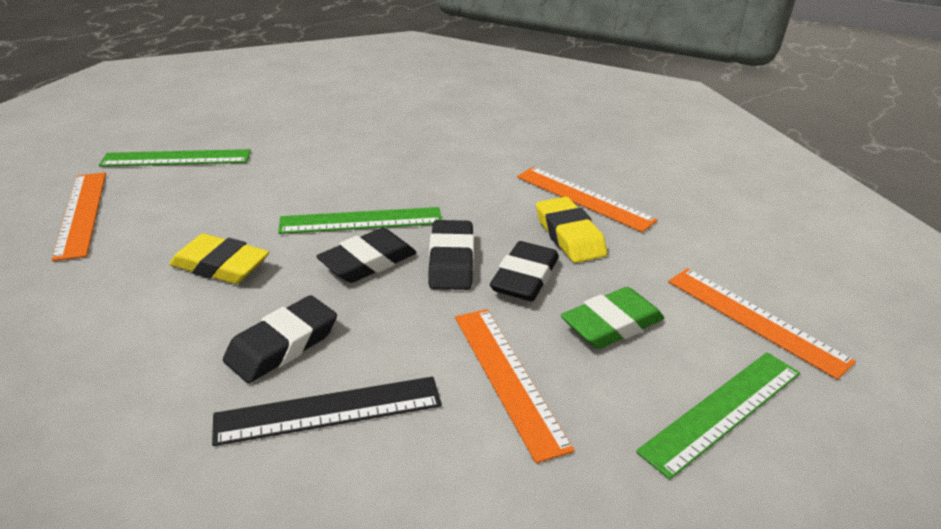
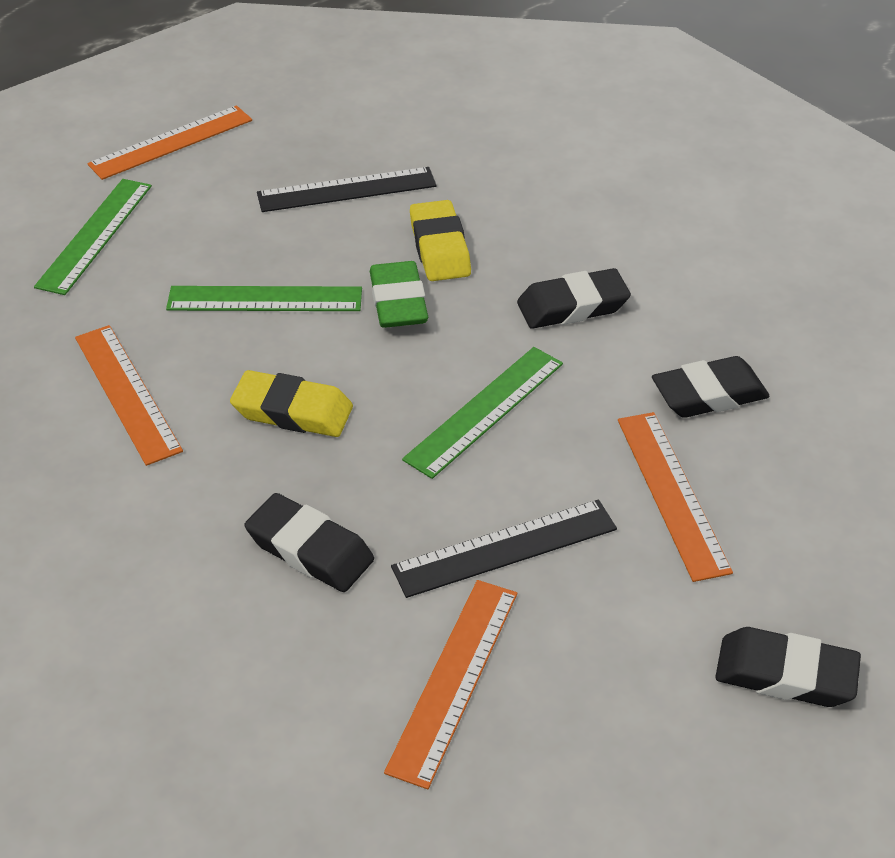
black ruler: 1 -> 2

